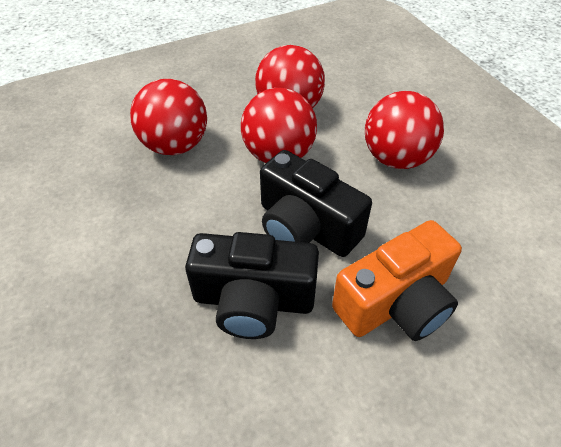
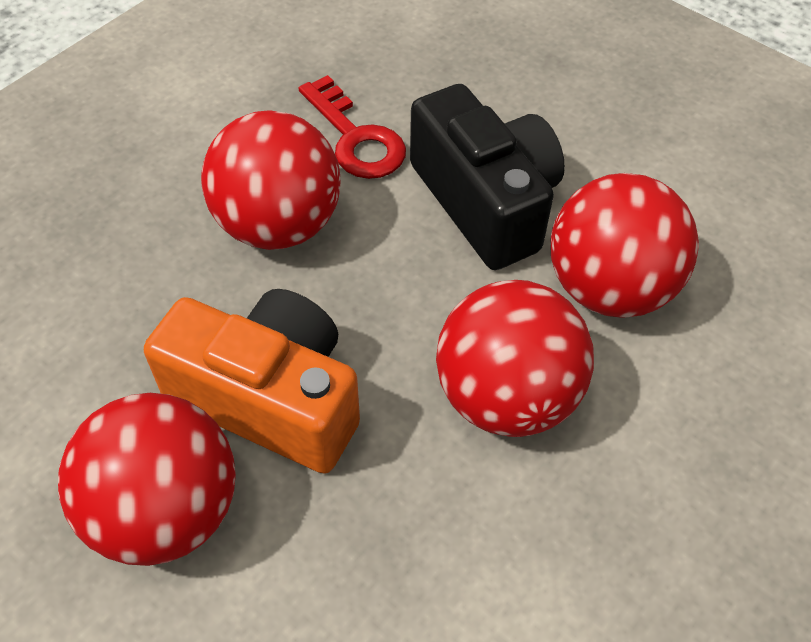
black camera: 2 -> 1
red key: 0 -> 1

